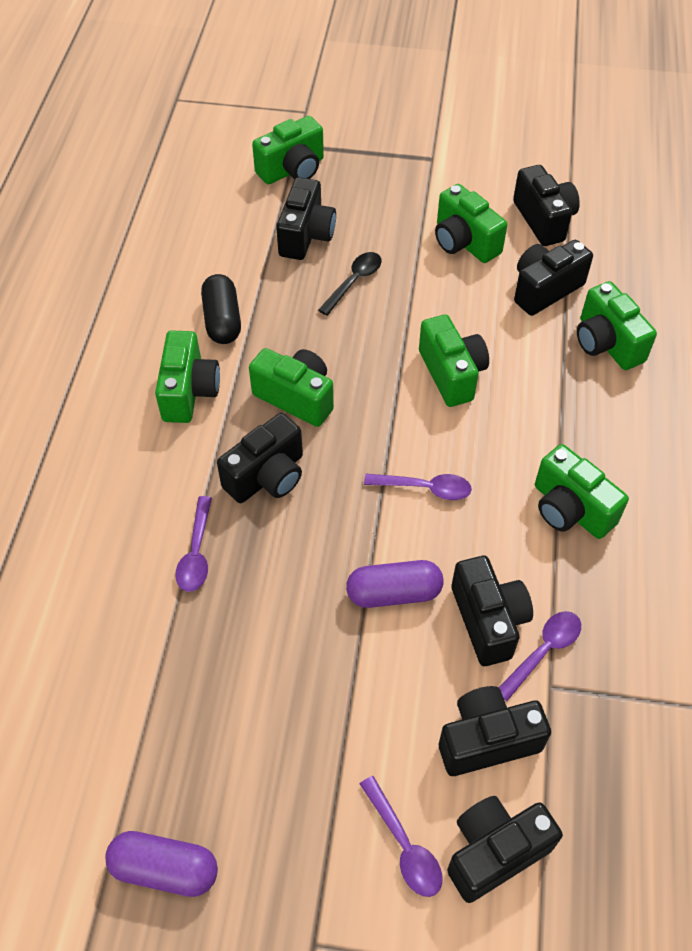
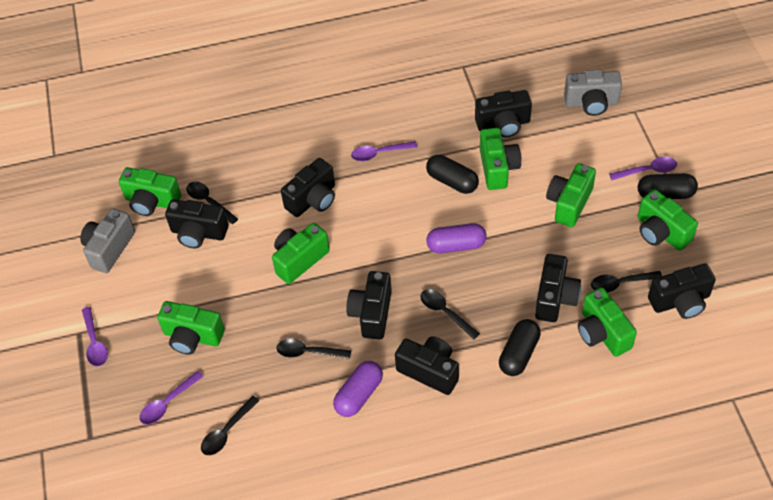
black capsule: 1 -> 3
black spoon: 1 -> 5
grey camera: 0 -> 2

